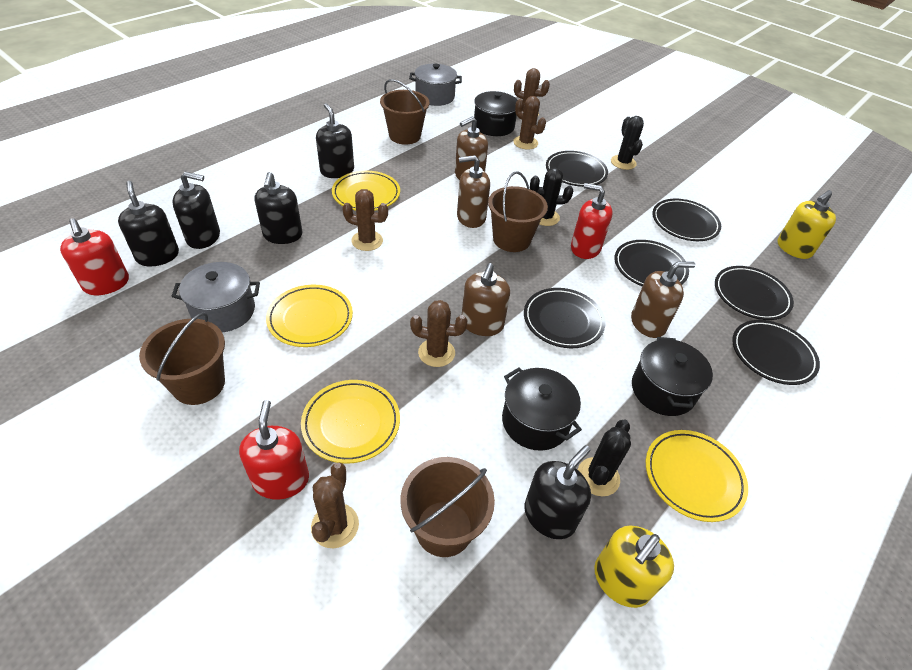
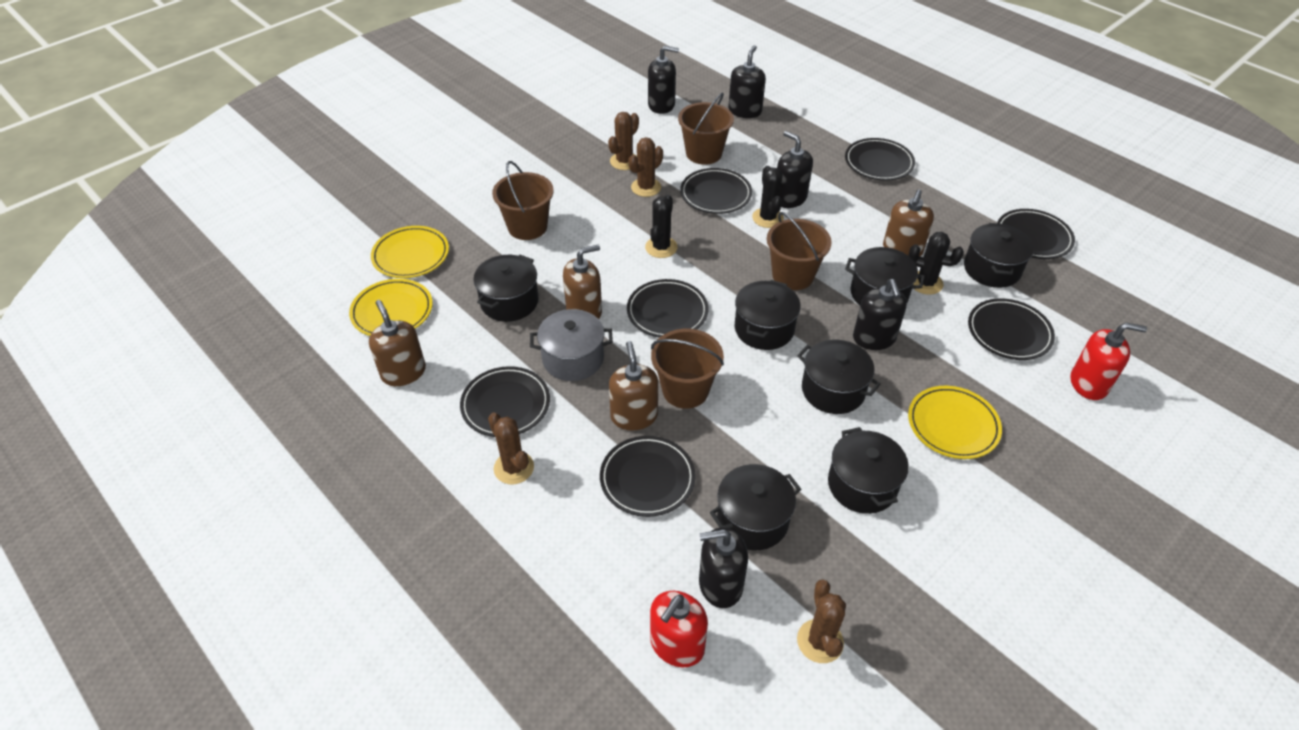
black plate: 6 -> 7
black pot: 3 -> 7
brown cactus: 5 -> 4
grey pot: 2 -> 1
red soap dispenser: 3 -> 2
yellow plate: 4 -> 3
yellow soap dispenser: 2 -> 0

